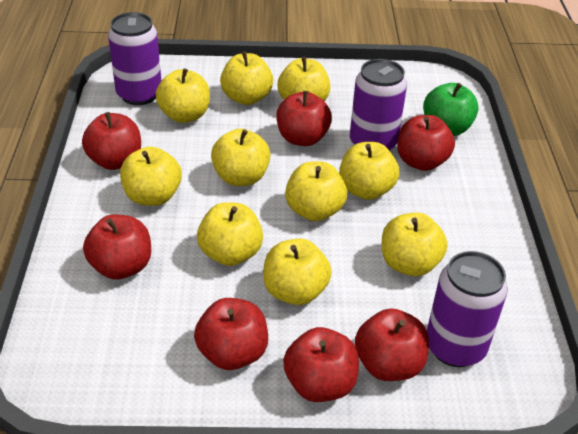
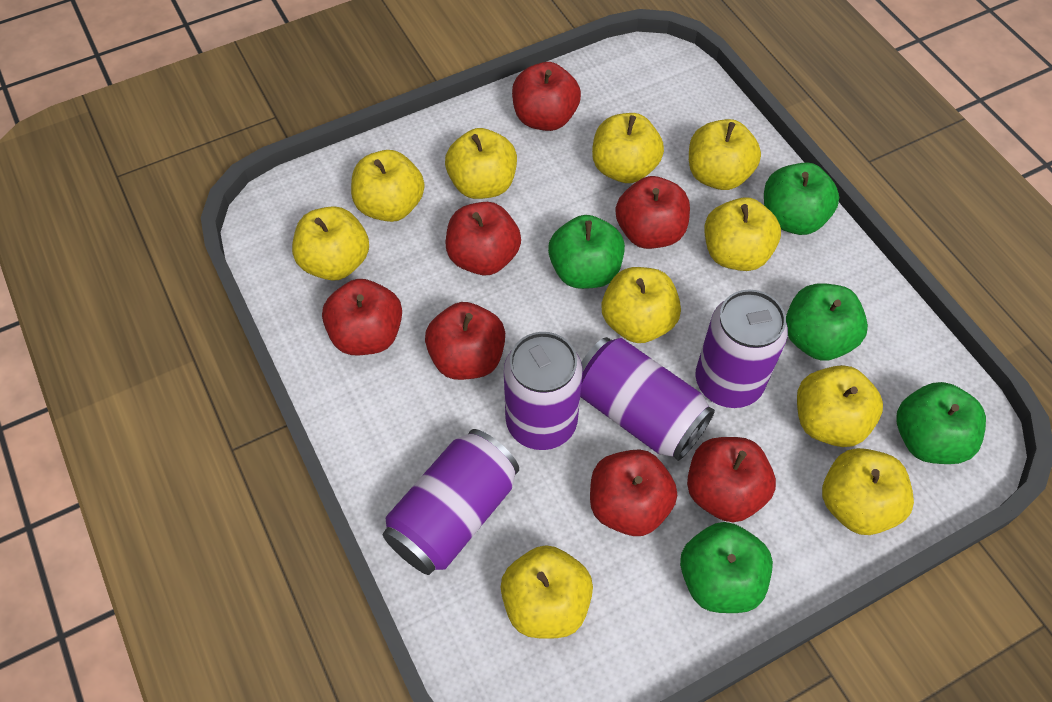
green apple: 1 -> 5
purple can: 3 -> 4

